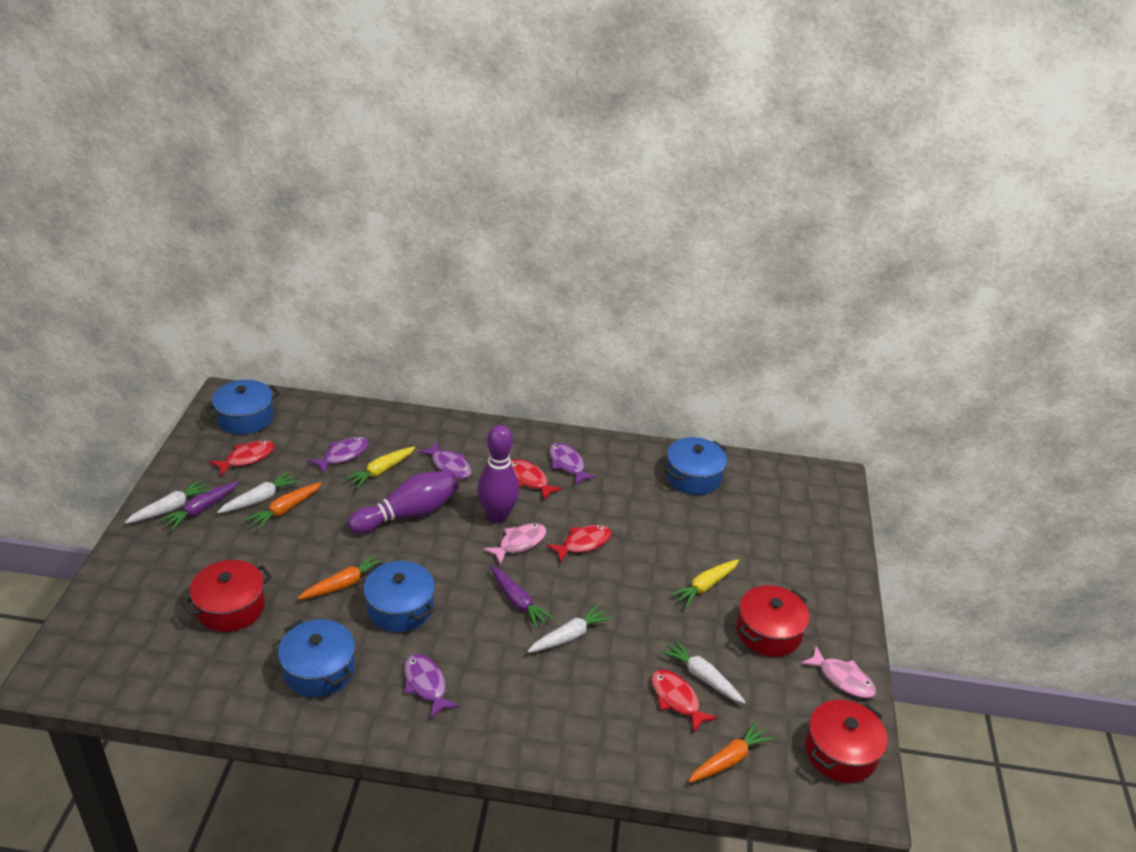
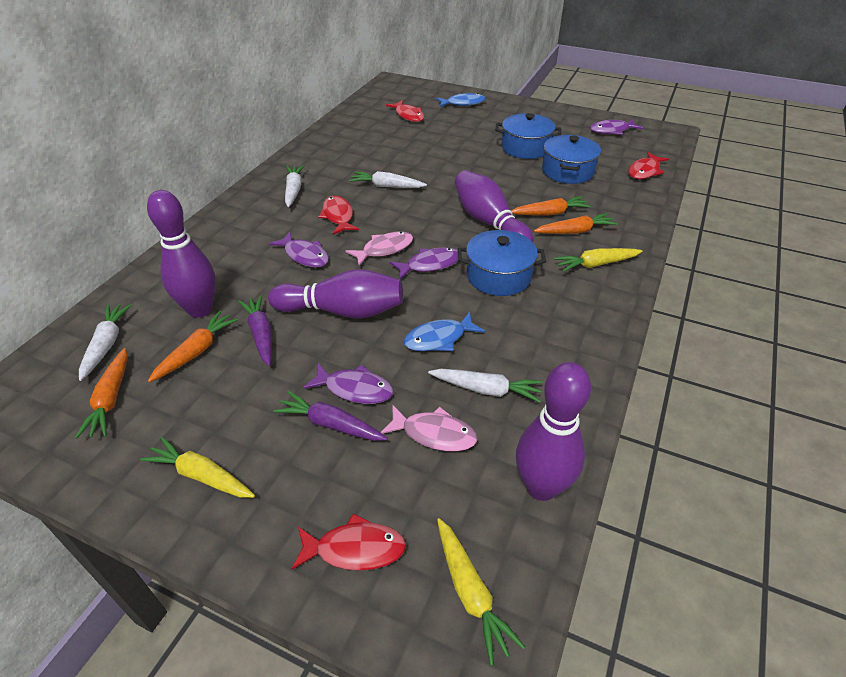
blue fish: 0 -> 2
blue pot: 4 -> 3
orange carrot: 3 -> 4
purple bowling pin: 2 -> 4
red pot: 3 -> 0
yellow carrot: 2 -> 3

